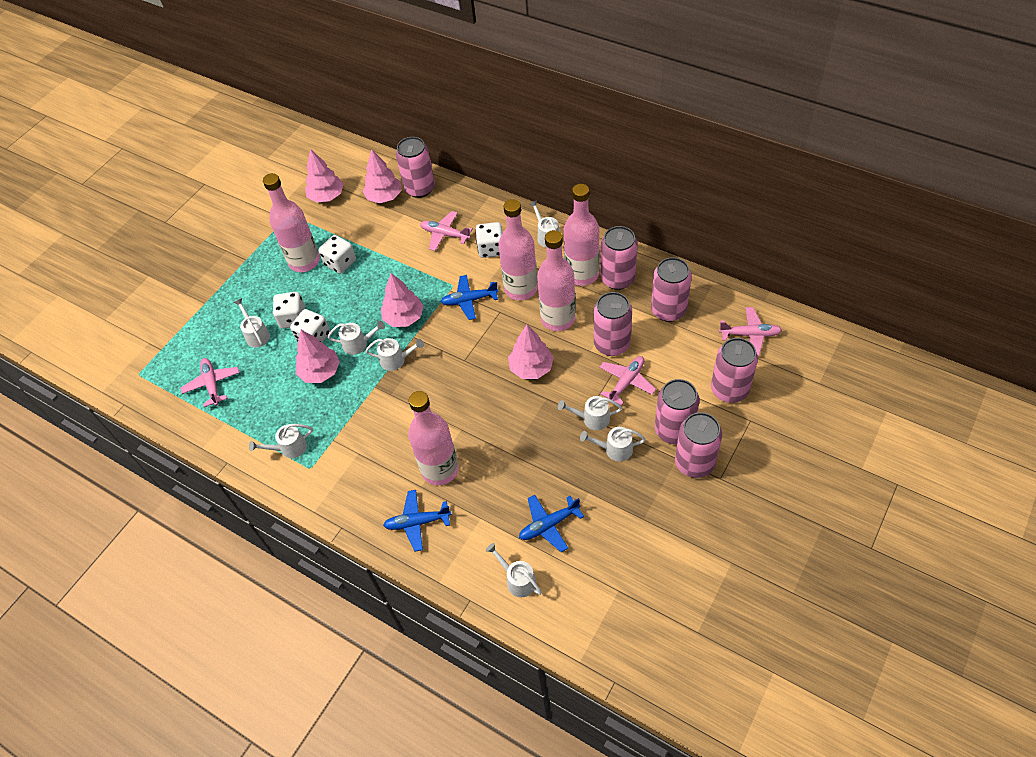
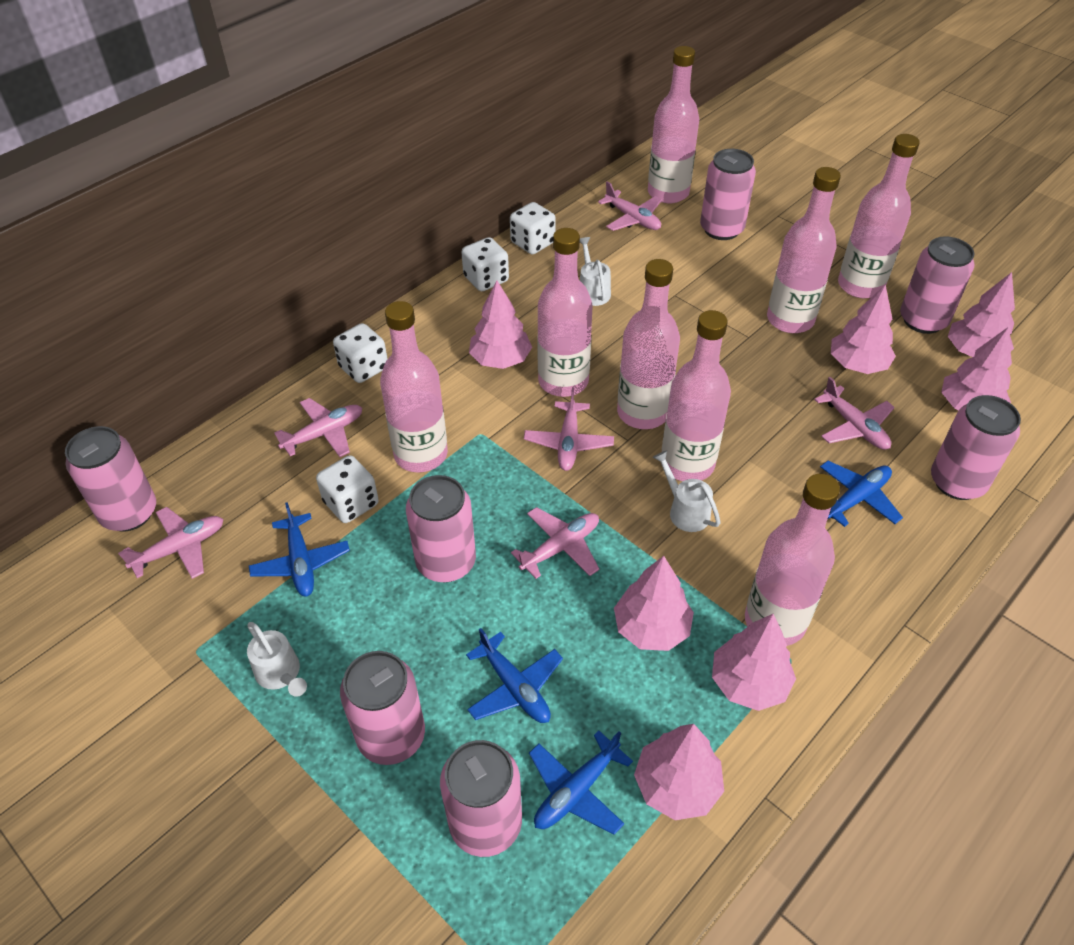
blue plane: 3 -> 4
pink bottle: 5 -> 8
pink plane: 4 -> 6
pink tree: 5 -> 7
white watering can: 8 -> 3

